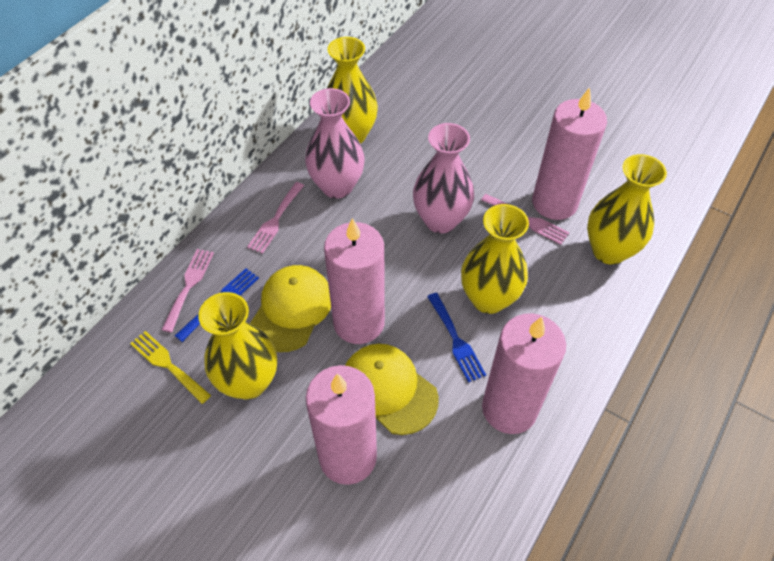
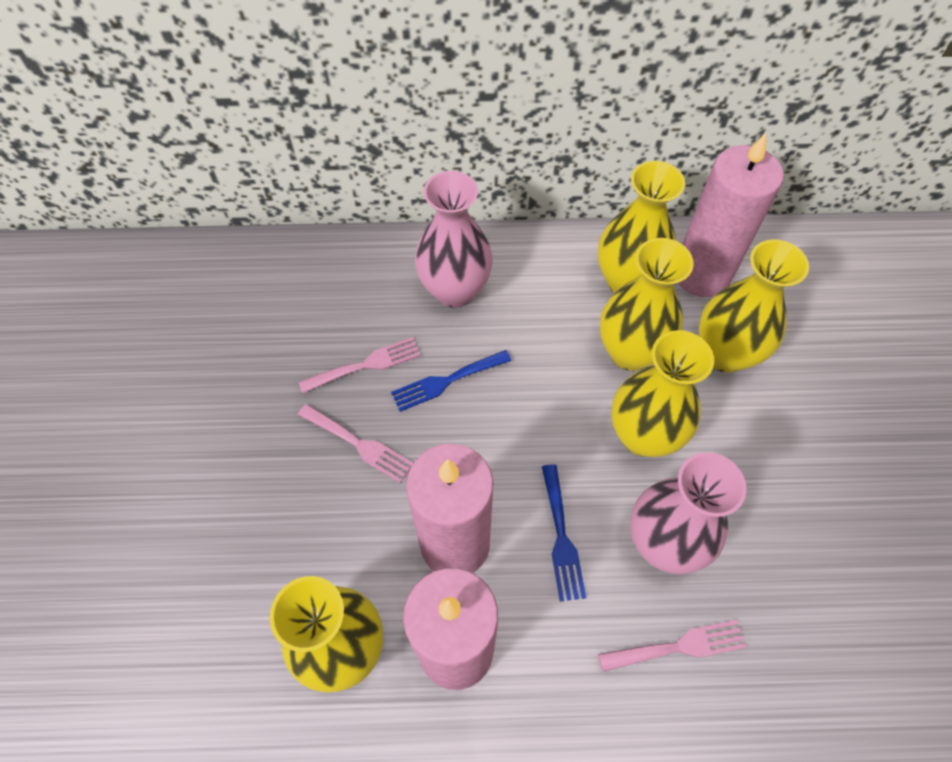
pink candle: 4 -> 3
yellow cap: 2 -> 0
yellow fork: 1 -> 0
yellow vase: 4 -> 5

